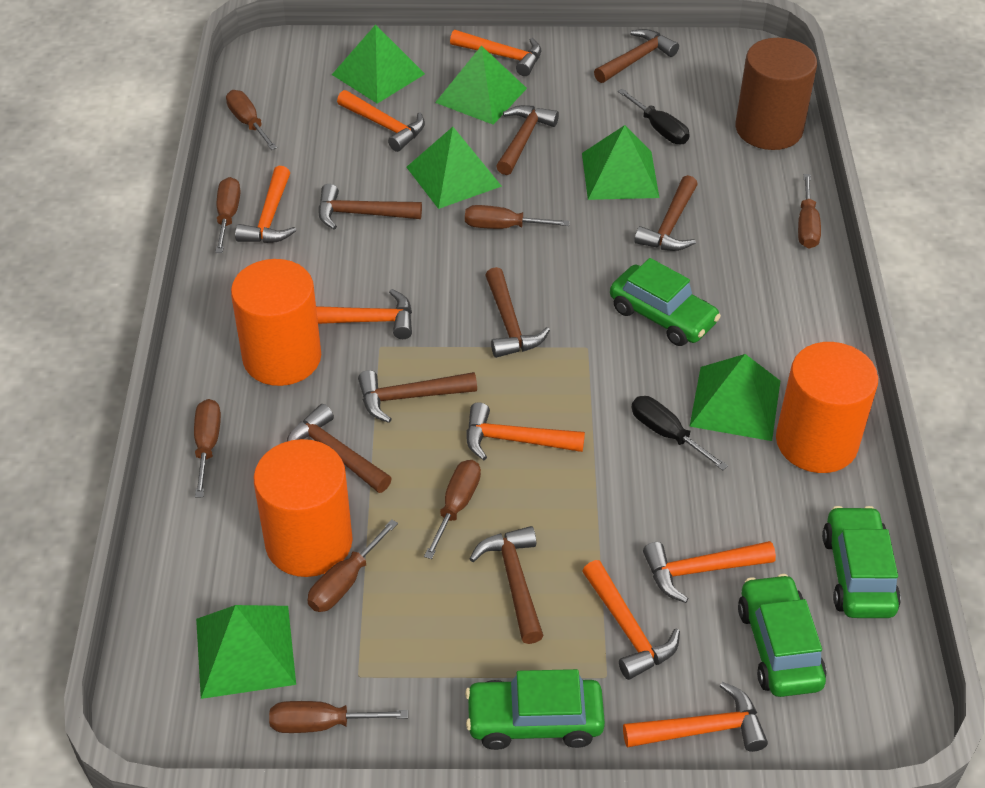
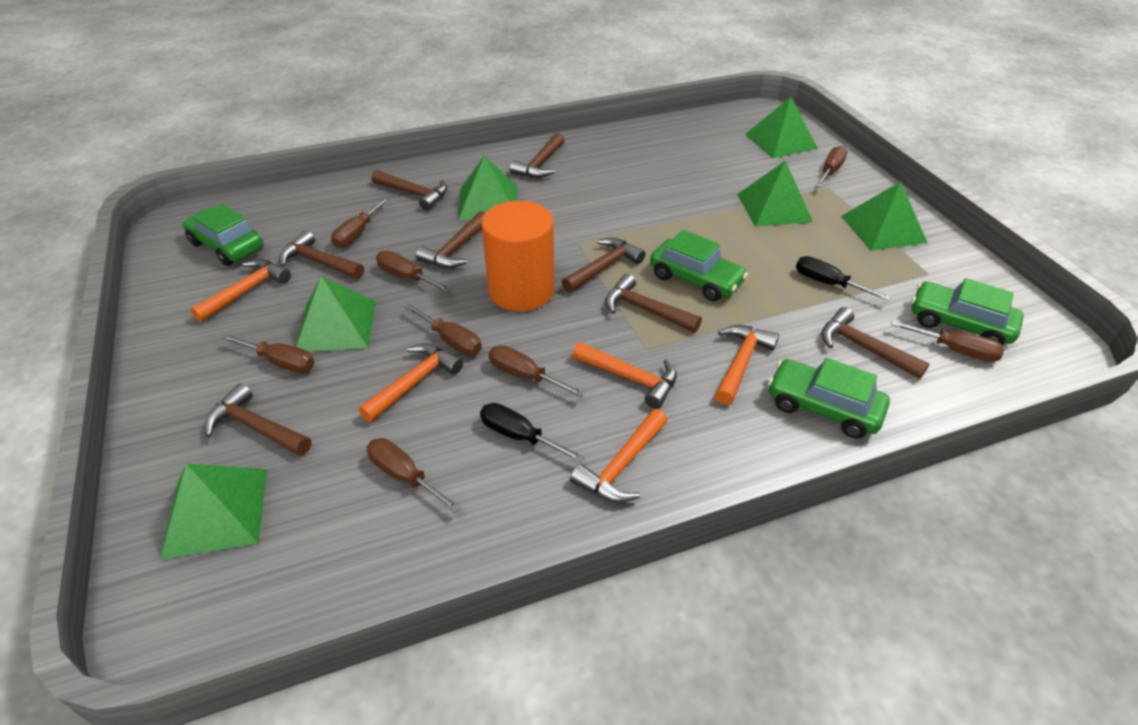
brown cylinder: 1 -> 0
orange cylinder: 3 -> 1
orange hammer: 8 -> 5

